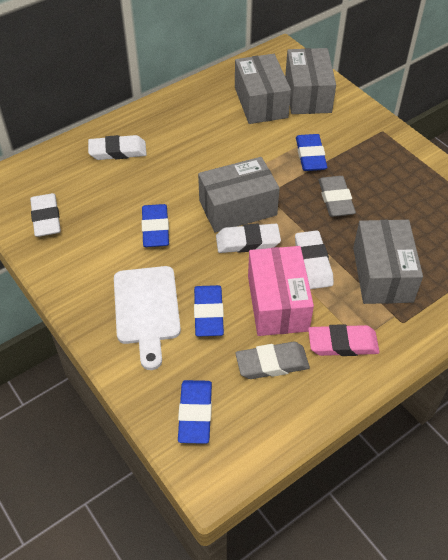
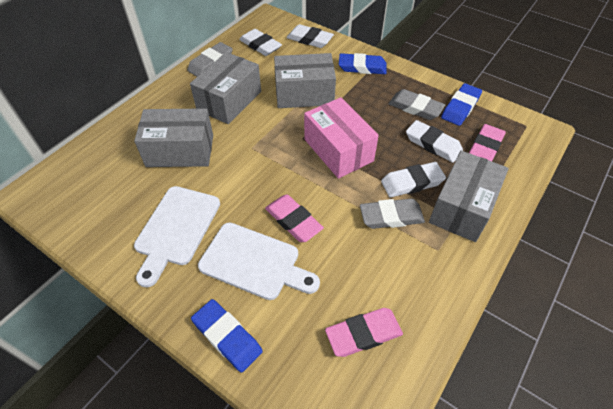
blue eraser: 4 -> 3
grey eraser: 2 -> 3
pink eraser: 1 -> 3
white cutting board: 1 -> 2

